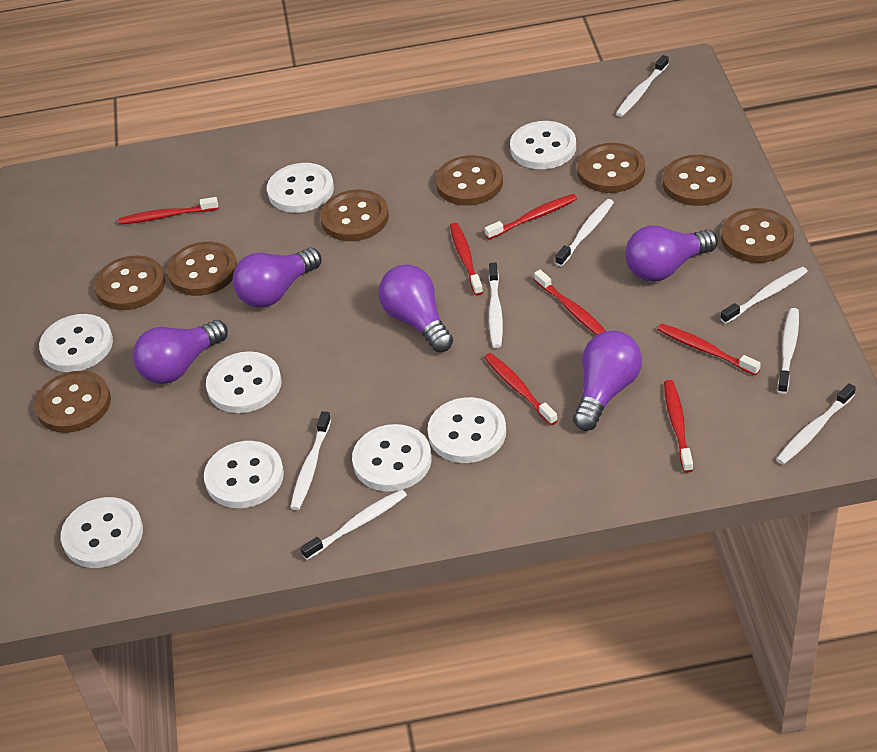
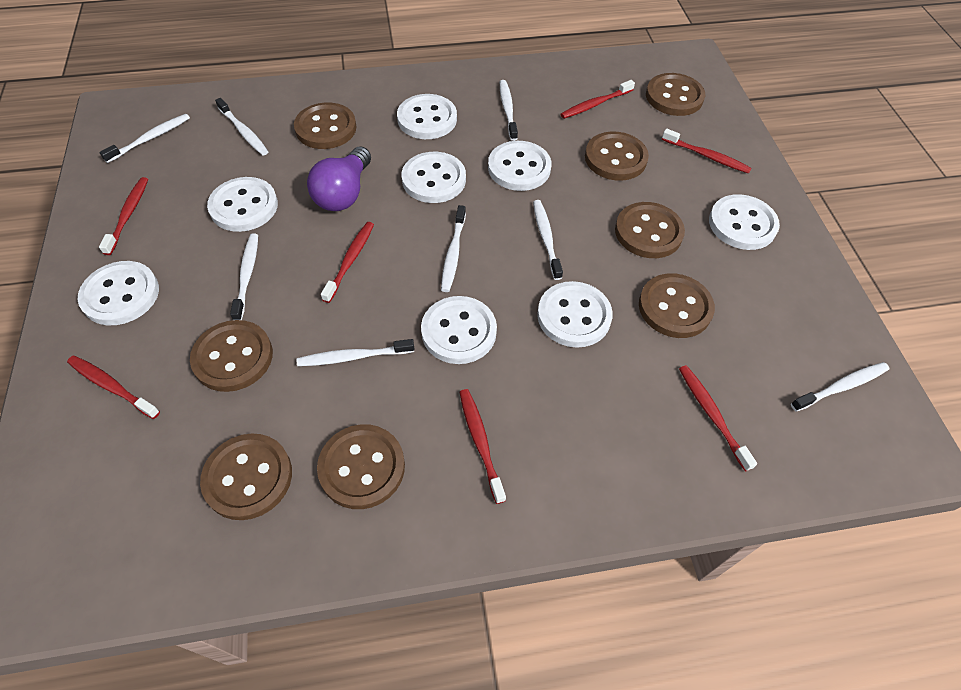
purple light bulb: 5 -> 1

